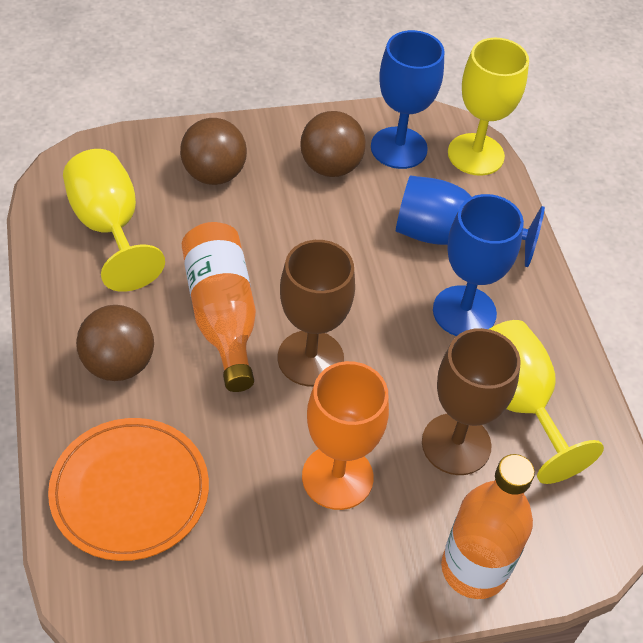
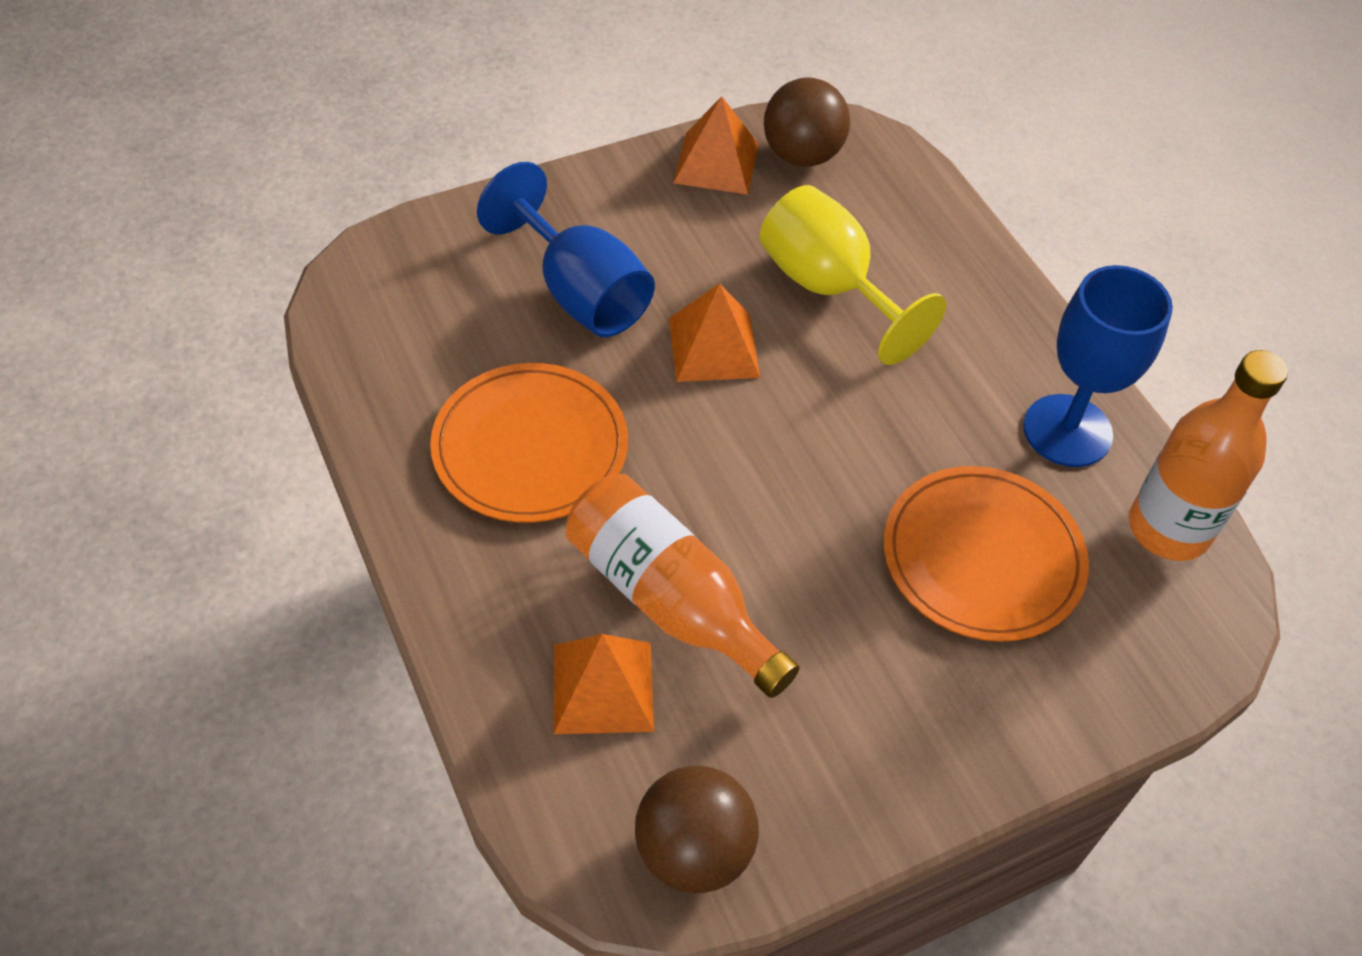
blue goblet: 3 -> 2
brown ball: 3 -> 2
brown goblet: 2 -> 0
orange goblet: 1 -> 0
orange plate: 1 -> 2
orange pyramid: 0 -> 3
yellow goblet: 3 -> 1

